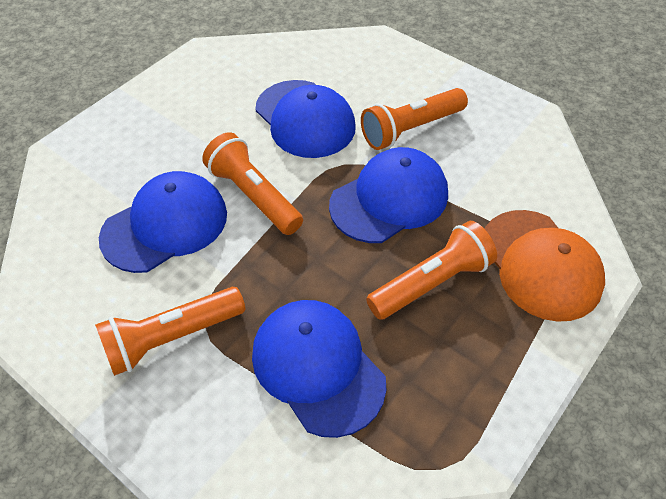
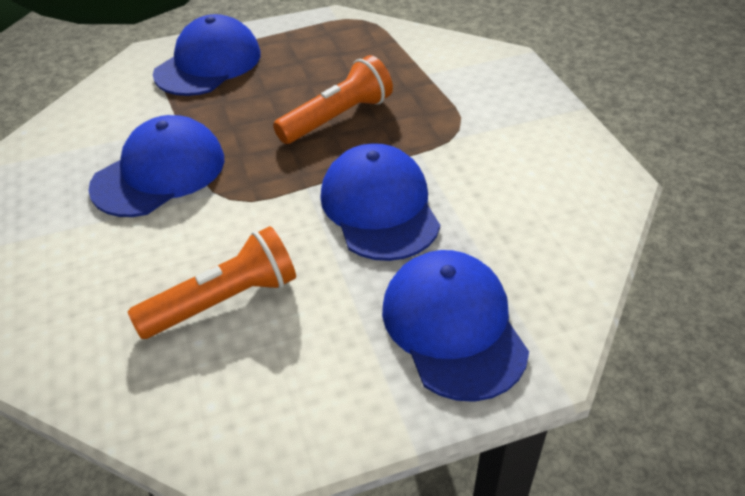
orange cap: 1 -> 0
orange flashlight: 4 -> 2

